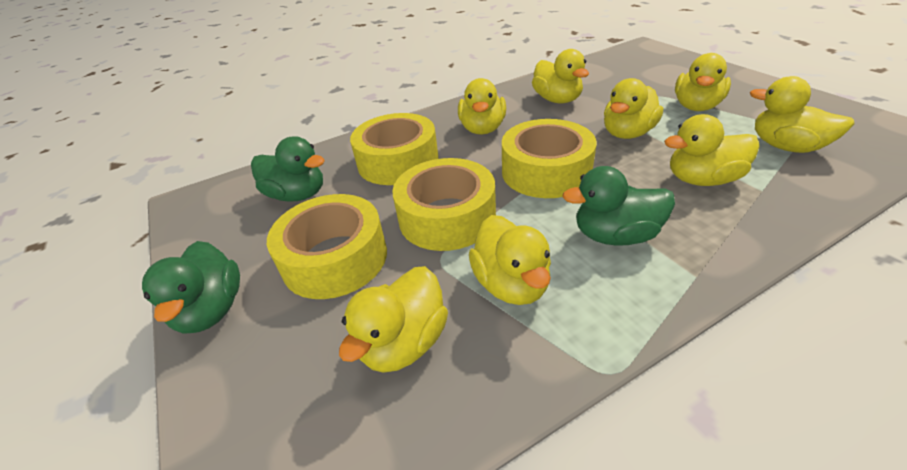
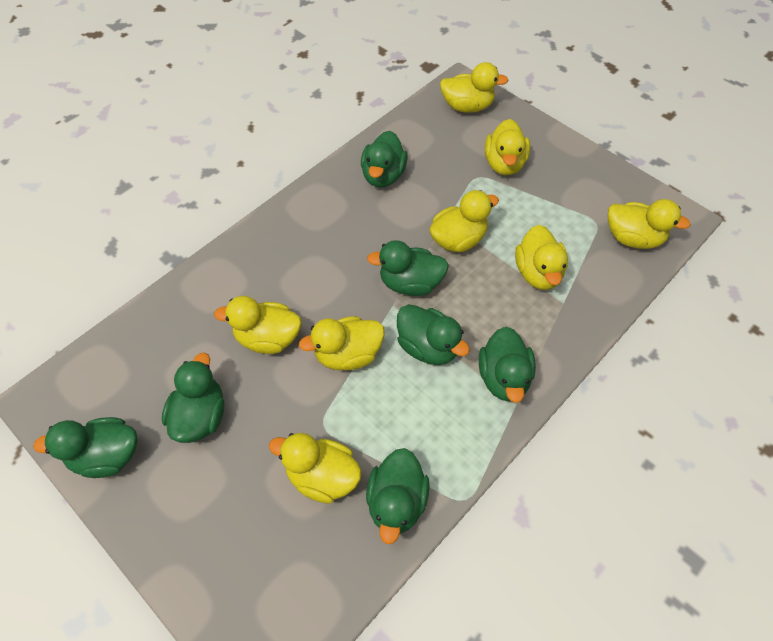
green duck: 3 -> 7
yellow tape: 4 -> 0

